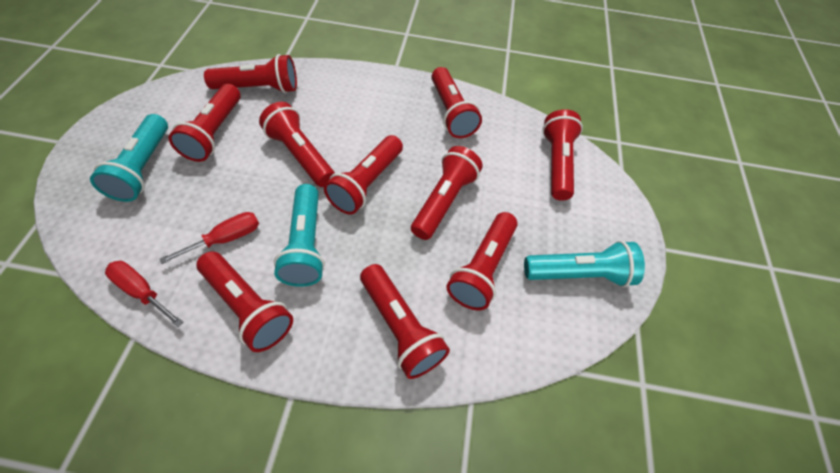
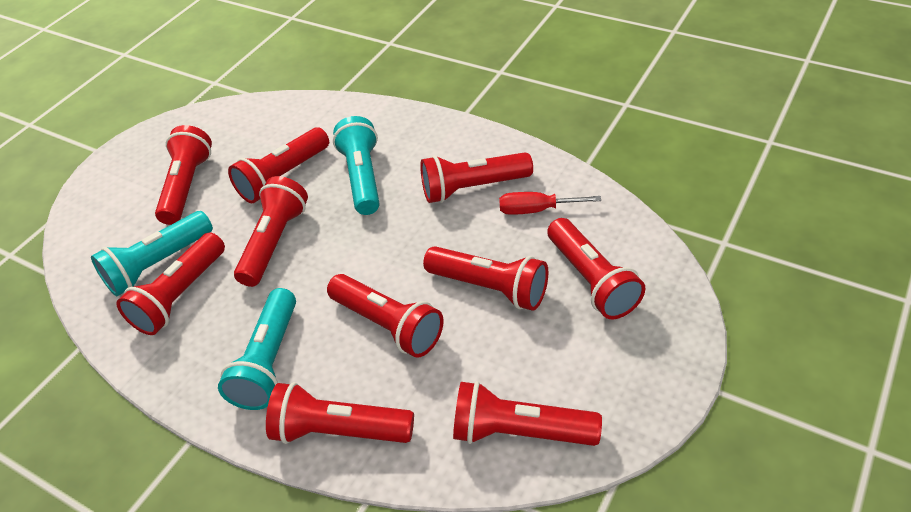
red screwdriver: 2 -> 1

